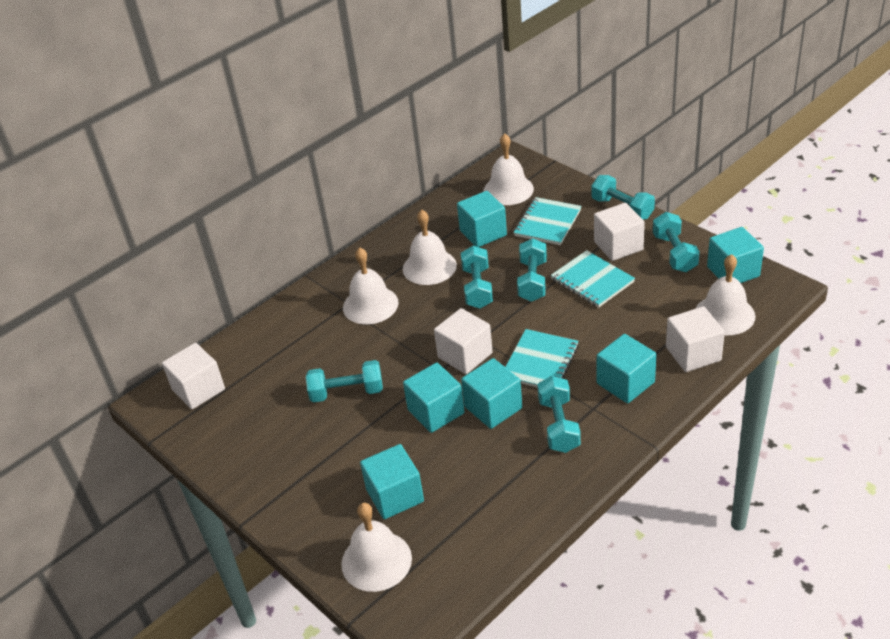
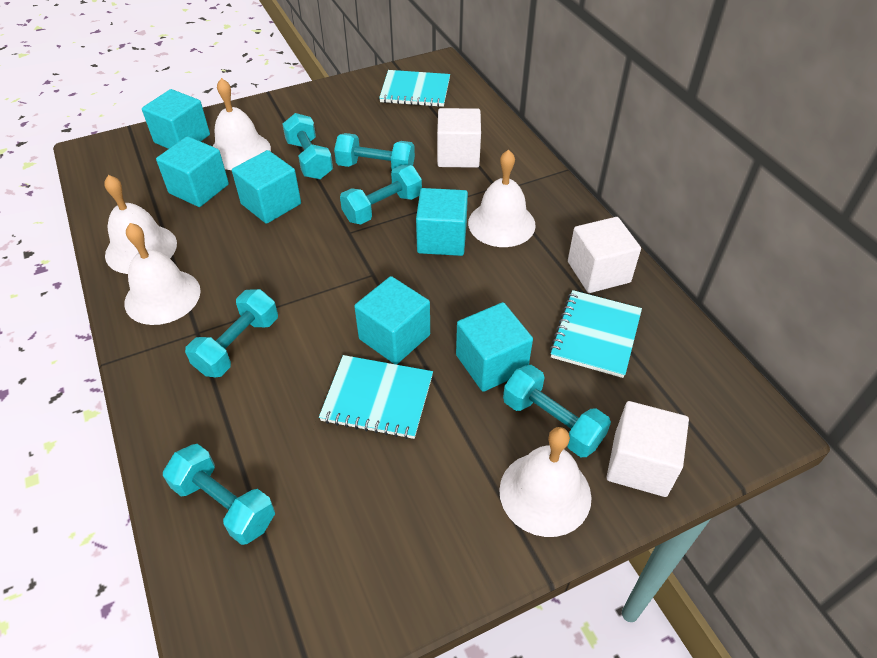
white cube: 4 -> 3

